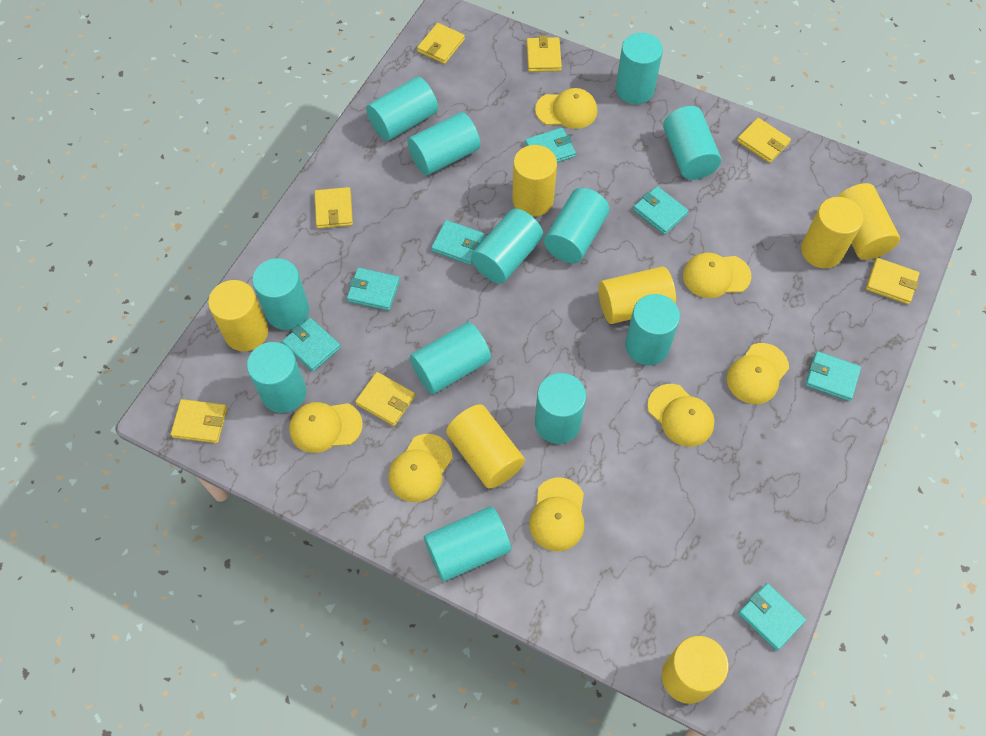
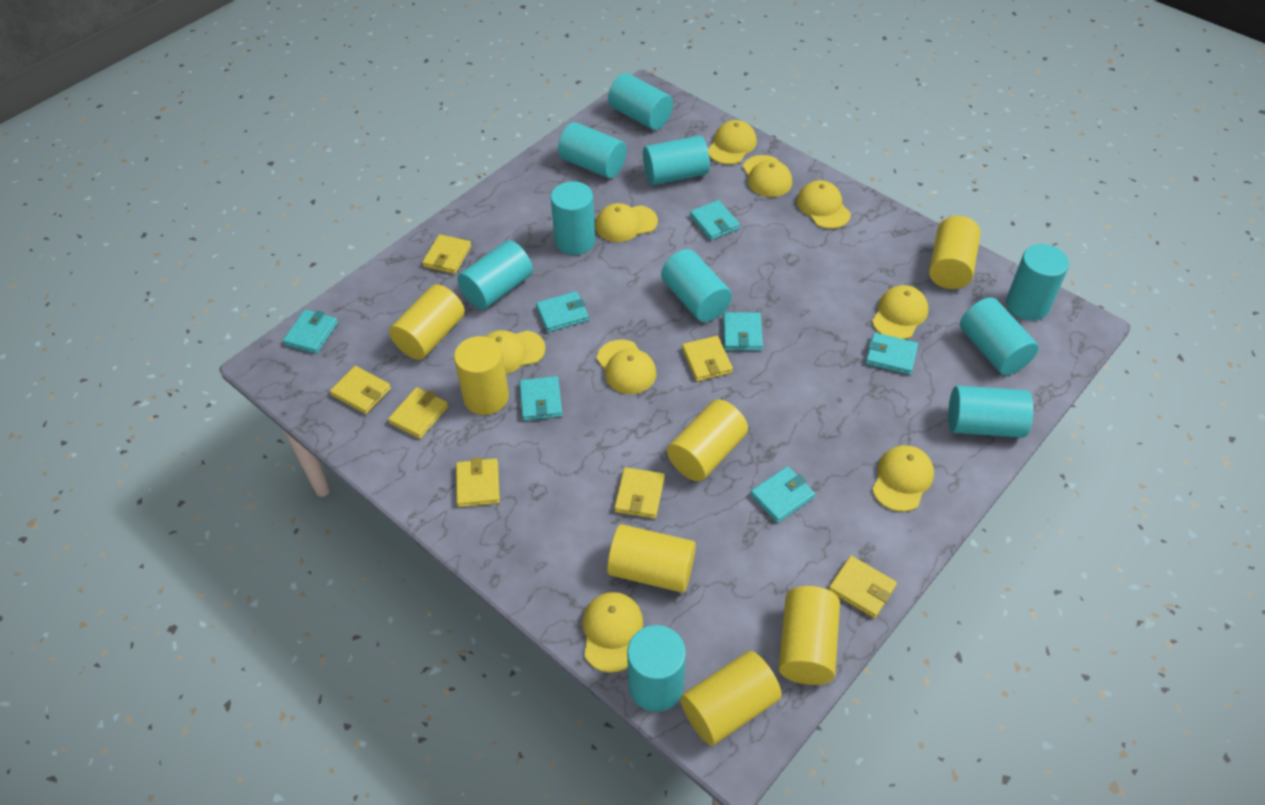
turquoise cylinder: 12 -> 10
yellow cap: 7 -> 9

